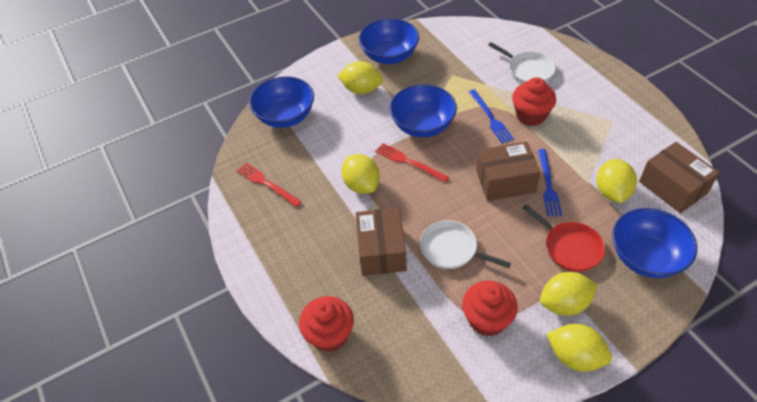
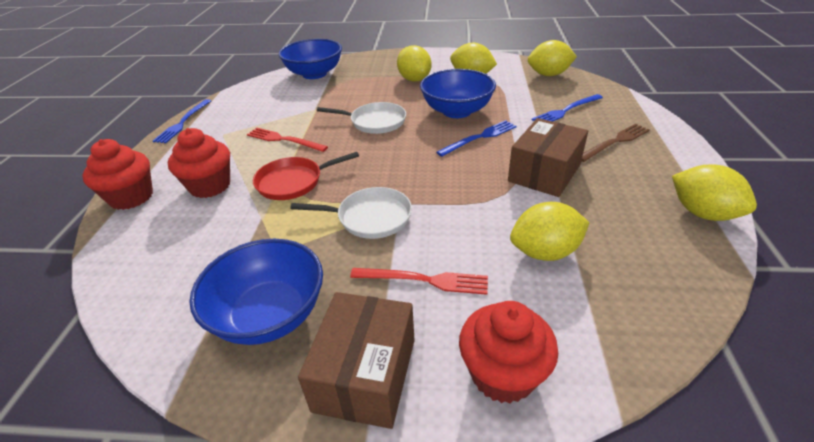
blue bowl: 4 -> 3
blue fork: 2 -> 3
brown box: 3 -> 2
brown fork: 0 -> 1

